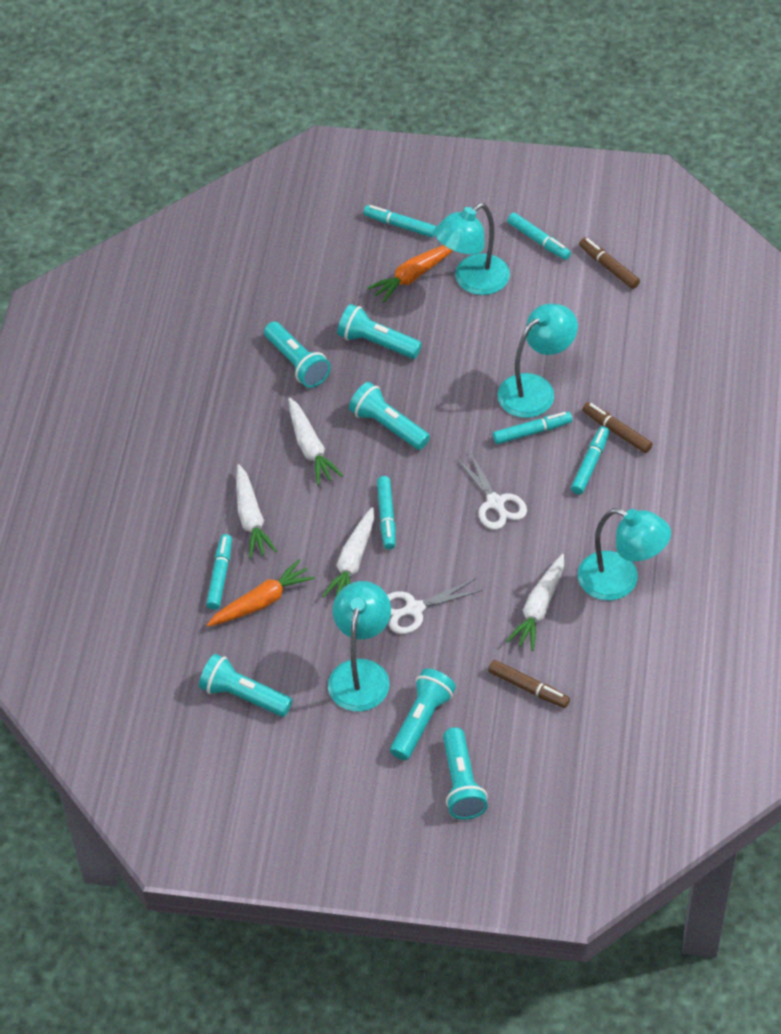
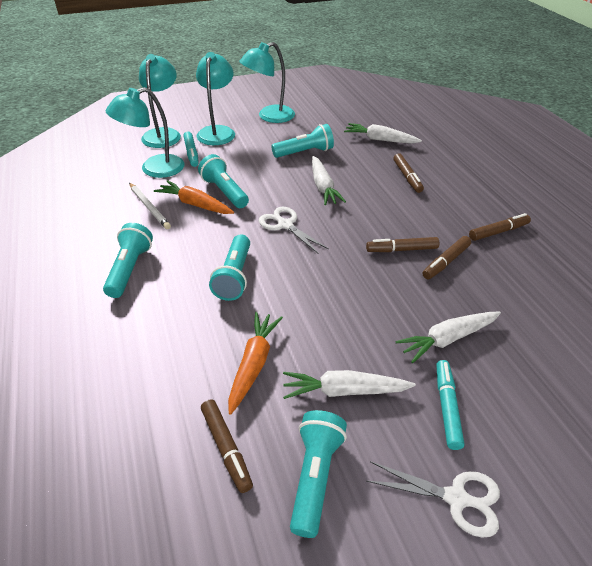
brown marker: 3 -> 5
turquoise flashlight: 6 -> 5
turquoise marker: 6 -> 2
white pencil: 0 -> 1

